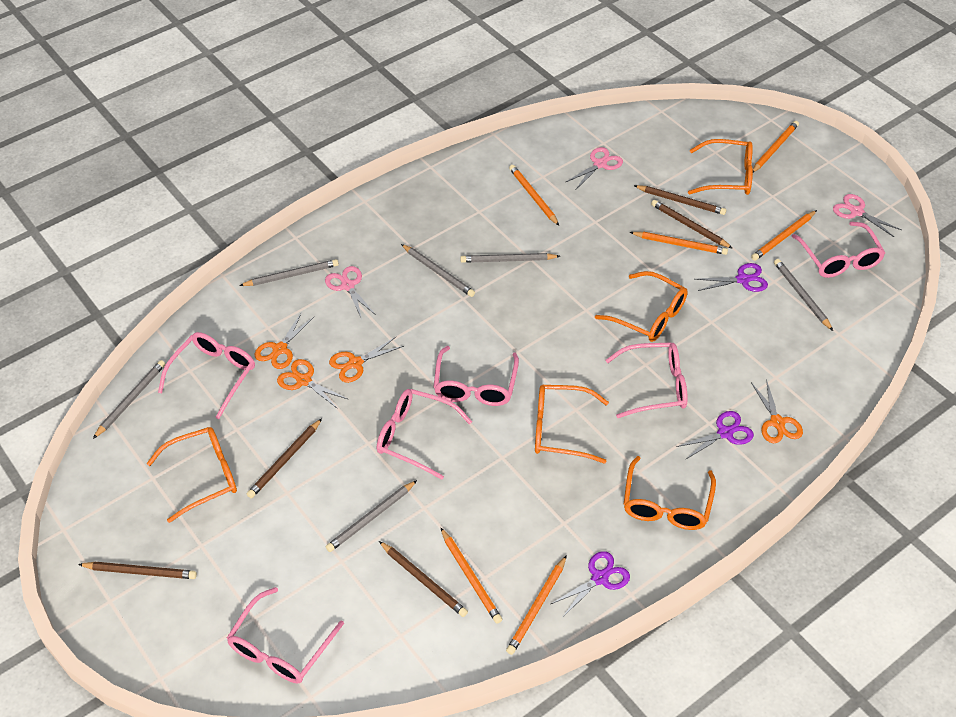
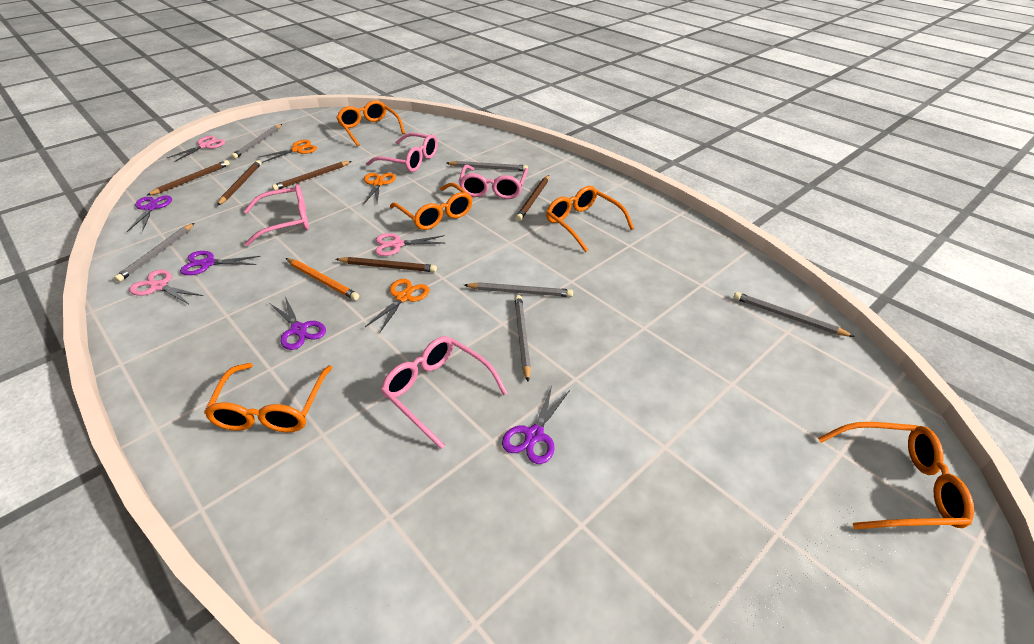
orange pencil: 6 -> 1
orange scissors: 4 -> 3
pink glasses: 6 -> 4
purple scissors: 3 -> 4

